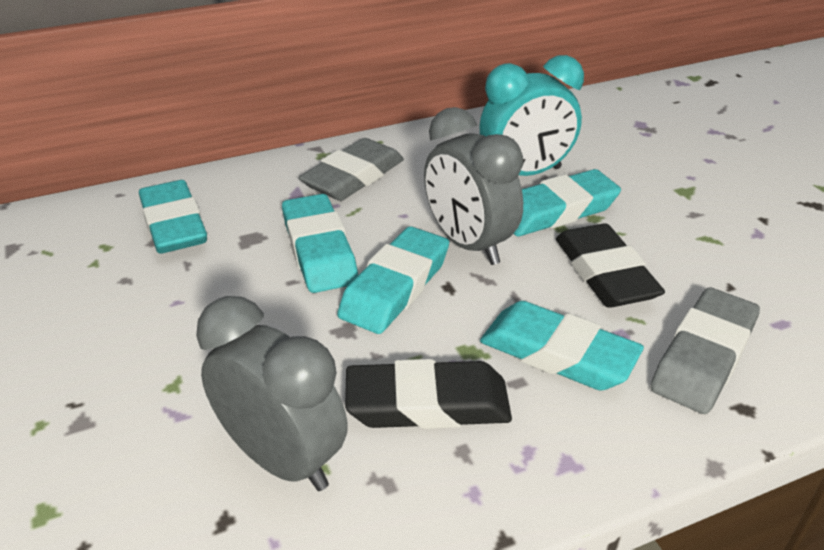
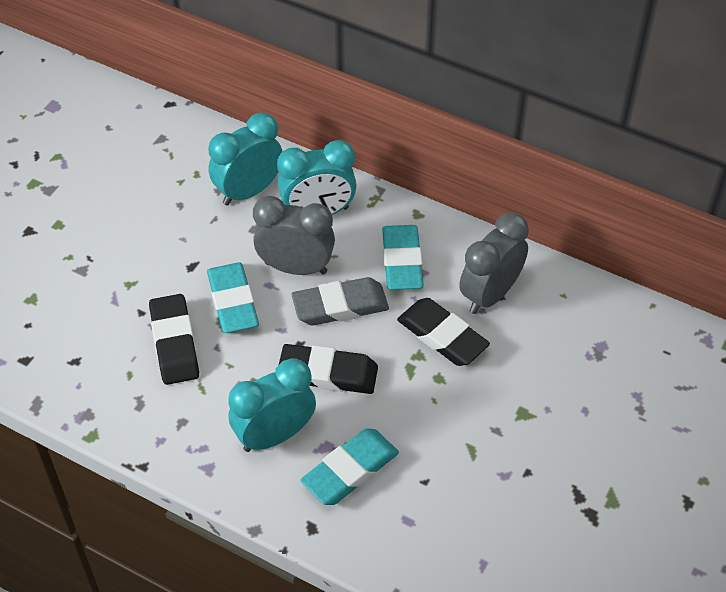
black eraser: 2 -> 3
grey eraser: 2 -> 1
turquoise clock: 1 -> 3
turquoise eraser: 5 -> 3

